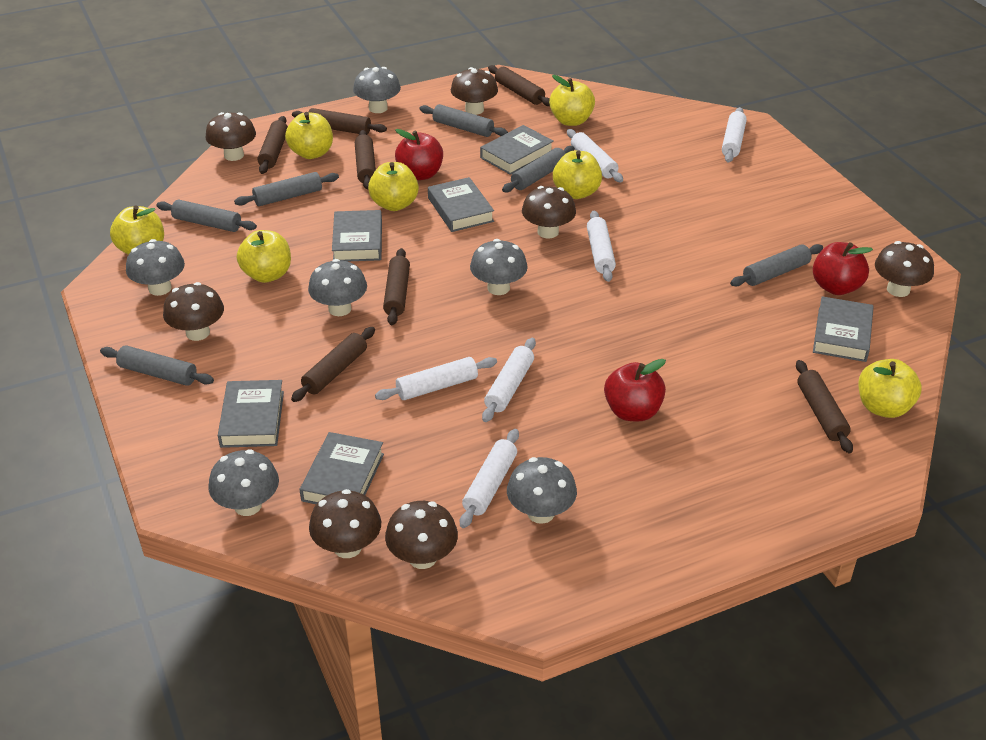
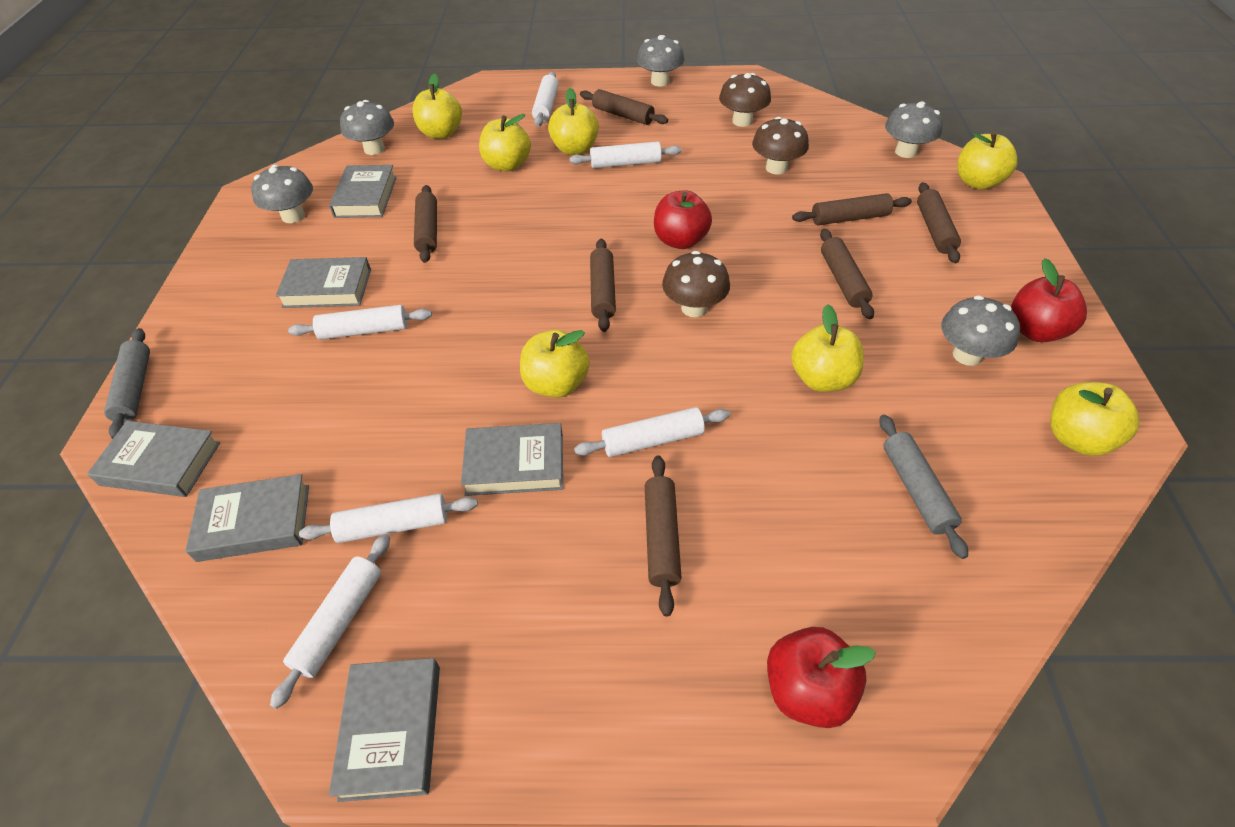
brown mushroom: 7 -> 3
grey mushroom: 6 -> 5
grey rolling pin: 6 -> 2

